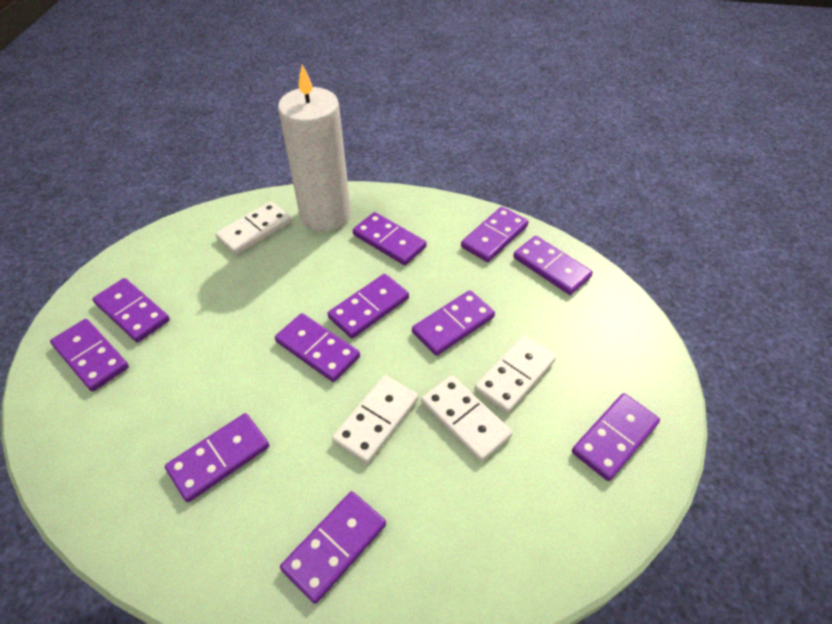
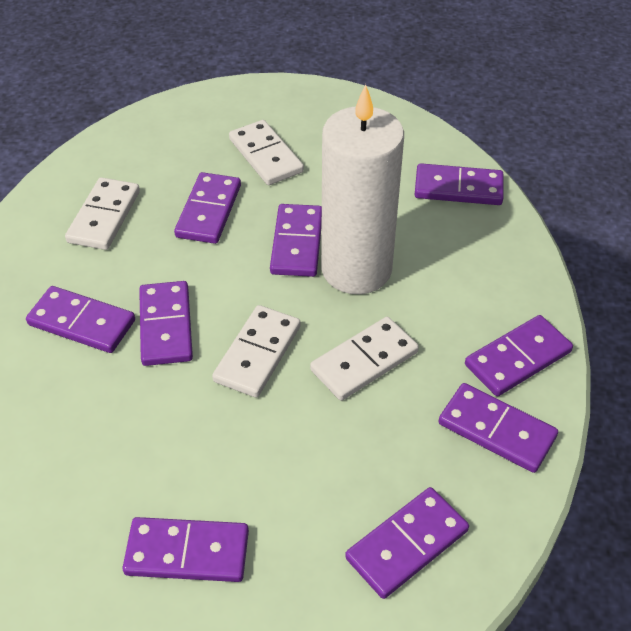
purple domino: 11 -> 9

